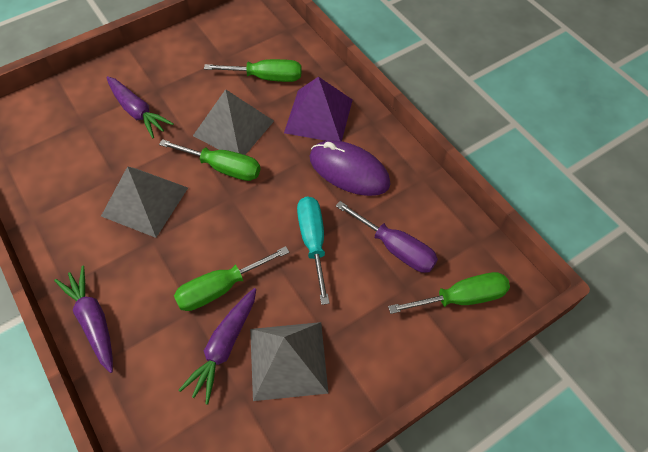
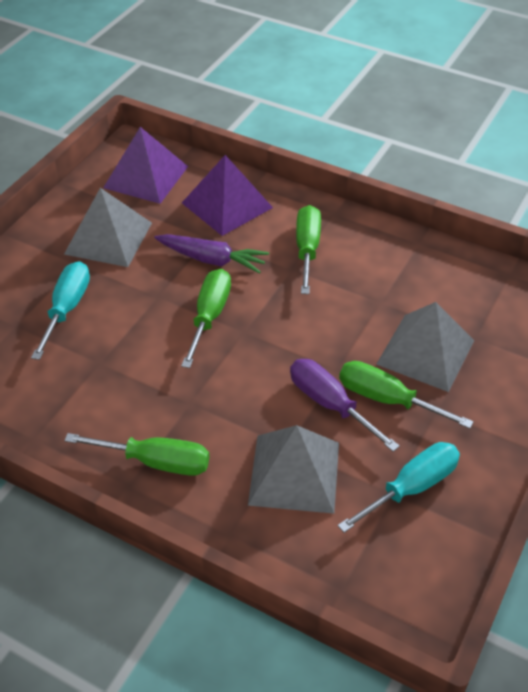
purple carrot: 3 -> 1
purple mouse: 1 -> 0
purple pyramid: 1 -> 2
turquoise screwdriver: 1 -> 2

